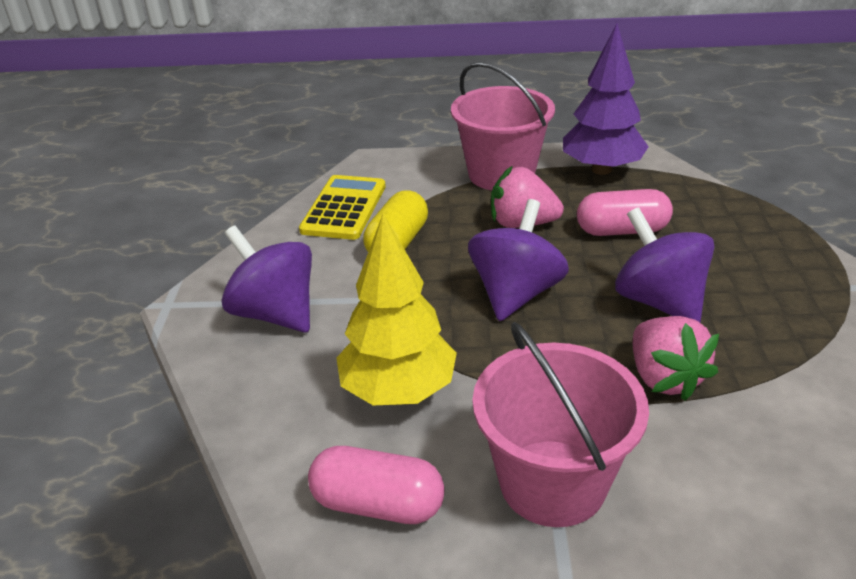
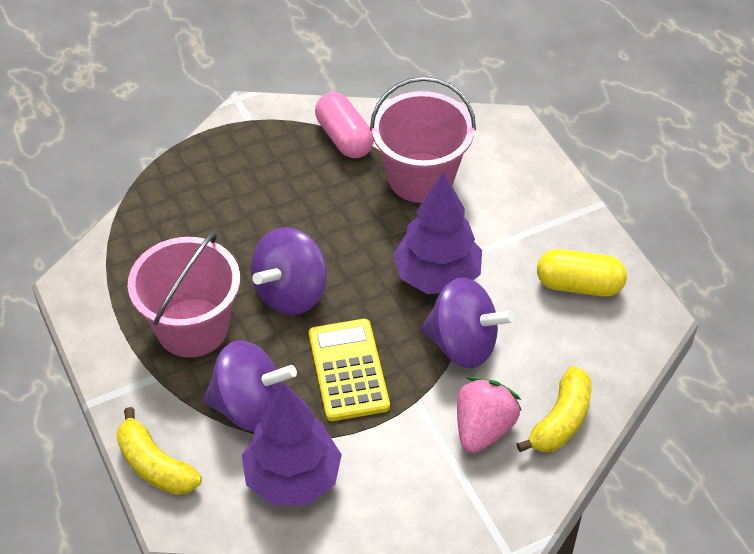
pink capsule: 2 -> 1
pink strawberry: 2 -> 1
purple tree: 1 -> 2
yellow banana: 0 -> 2
yellow tree: 1 -> 0

